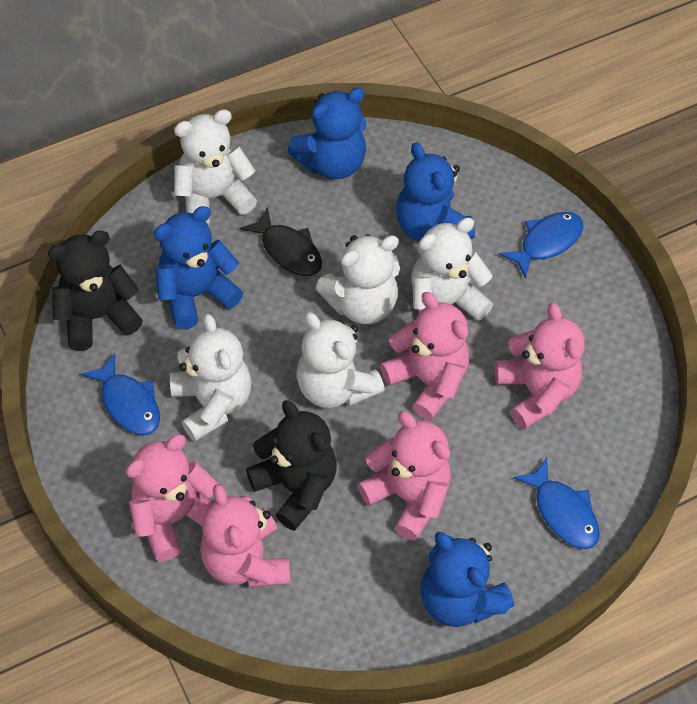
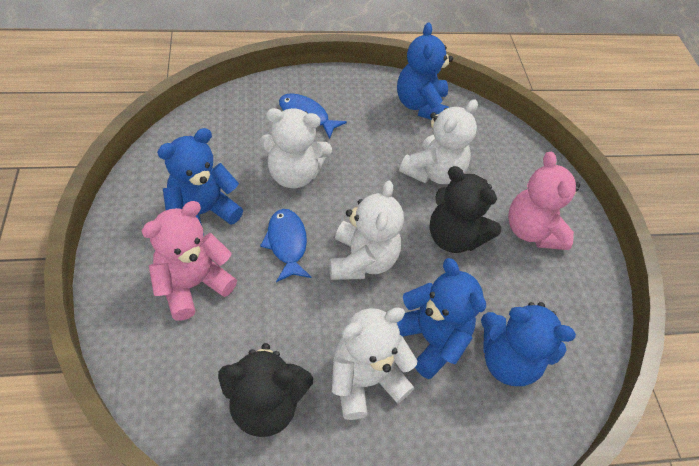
black fish: 1 -> 0
blue fish: 3 -> 2
pink teddy bear: 5 -> 2
white teddy bear: 5 -> 4

